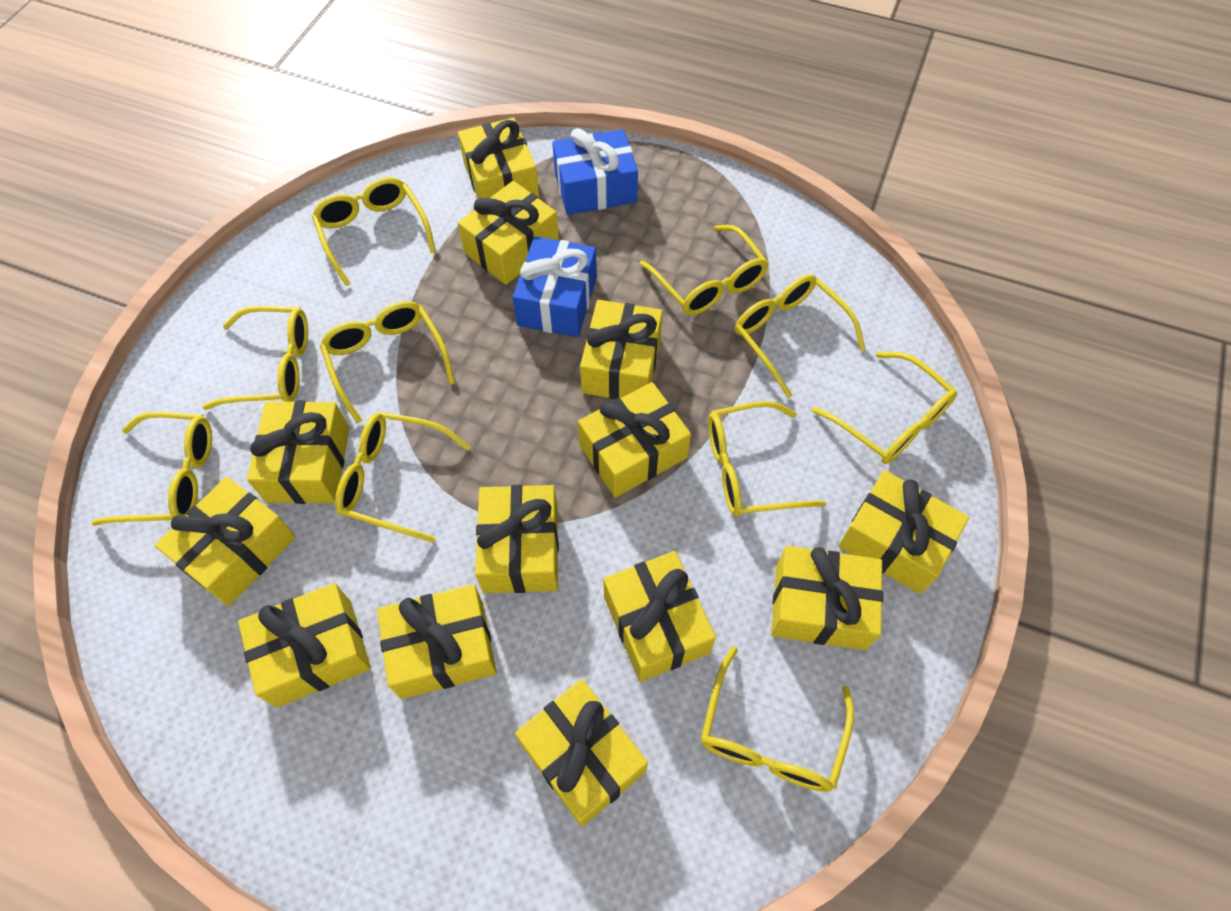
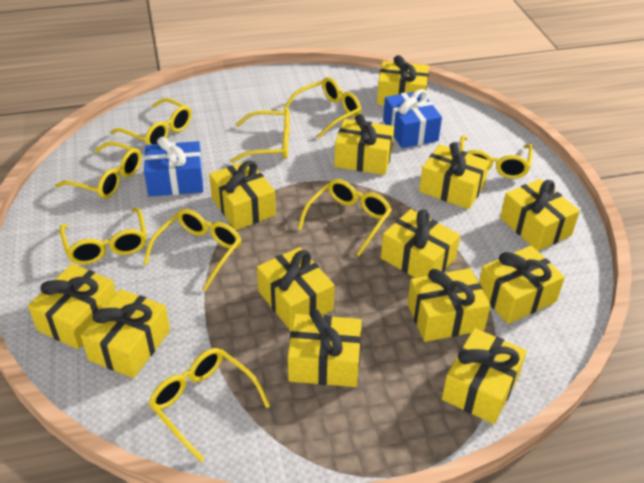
yellow glasses: 10 -> 9

